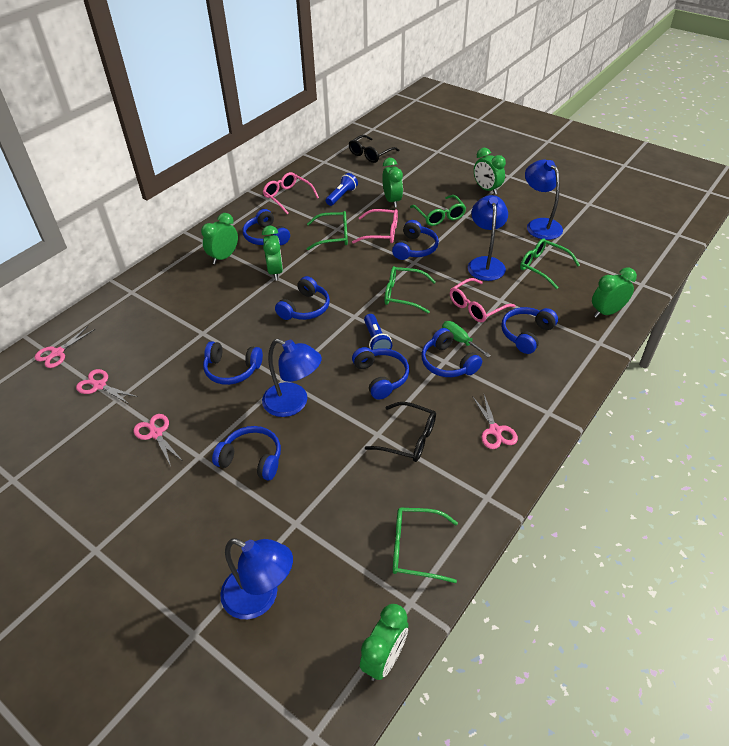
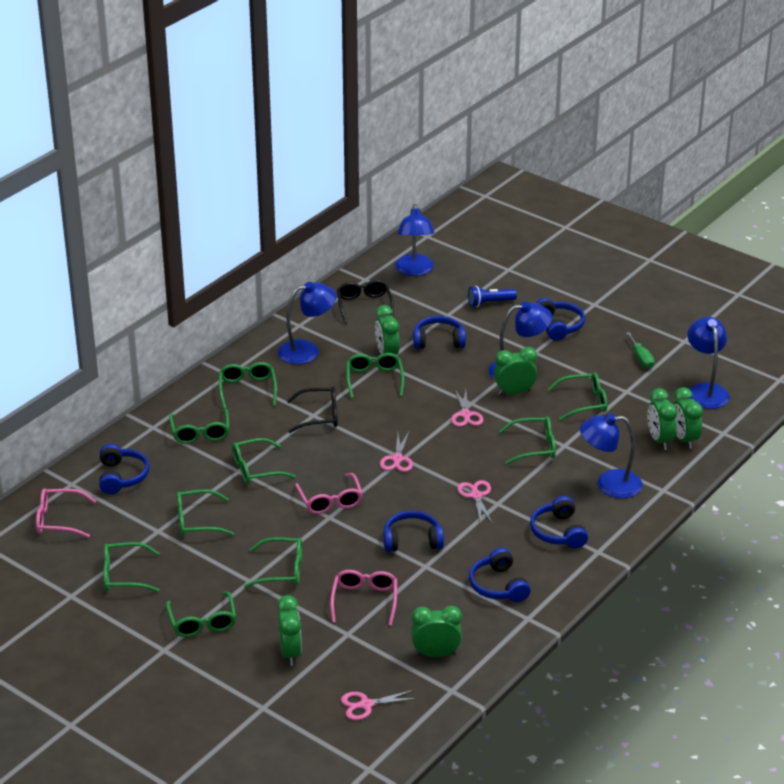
blue flashlight: 2 -> 1
blue headphones: 8 -> 6
blue lamp: 4 -> 5
green glasses: 5 -> 10

